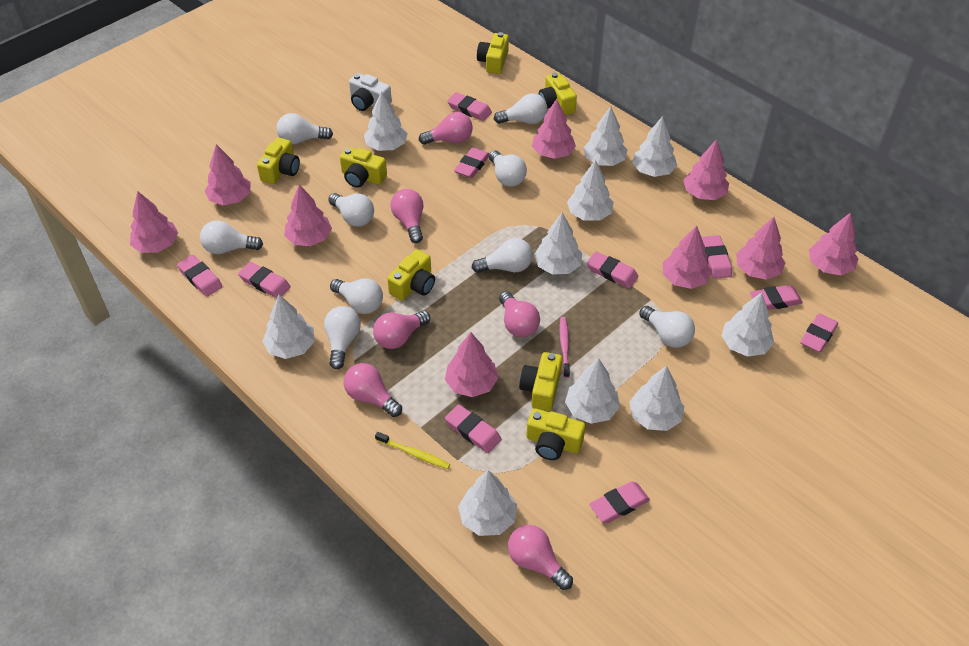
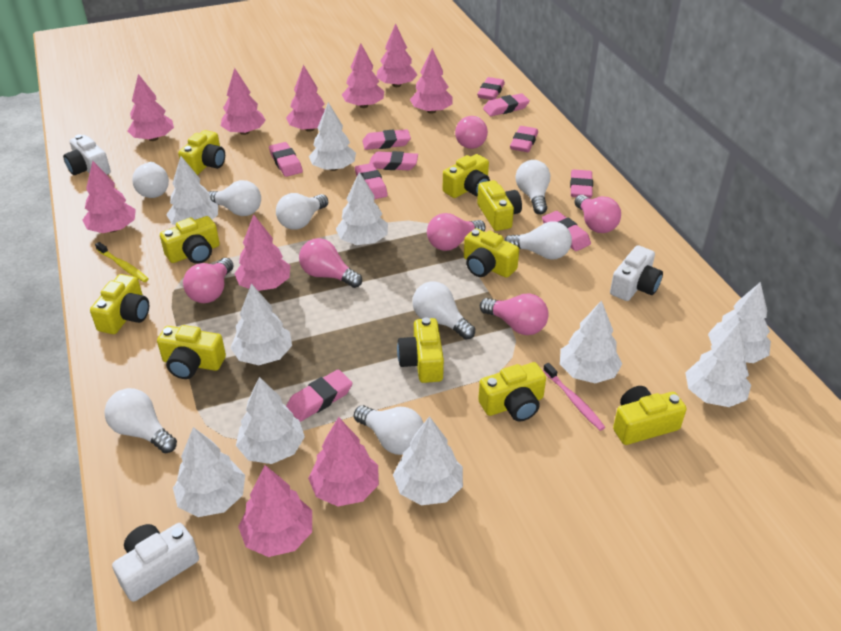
pink tree: 9 -> 10
white camera: 1 -> 3
white light bulb: 9 -> 8
yellow camera: 7 -> 10

